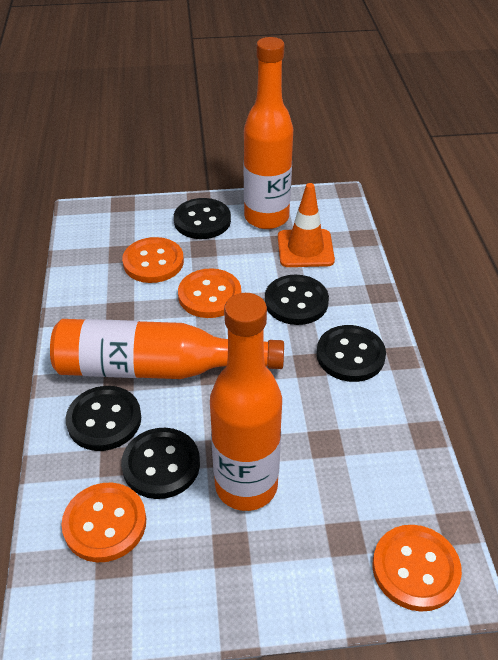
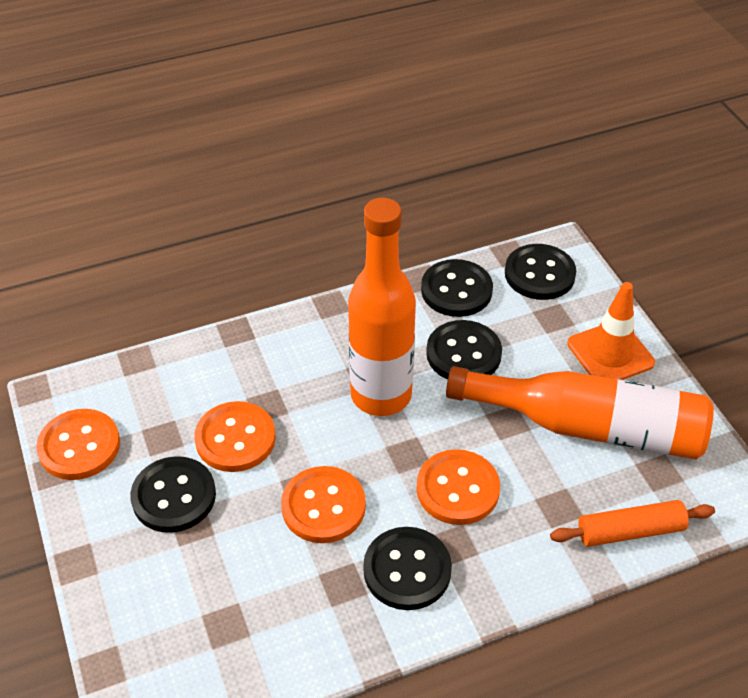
orange bottle: 3 -> 2
orange rolling pin: 0 -> 1

